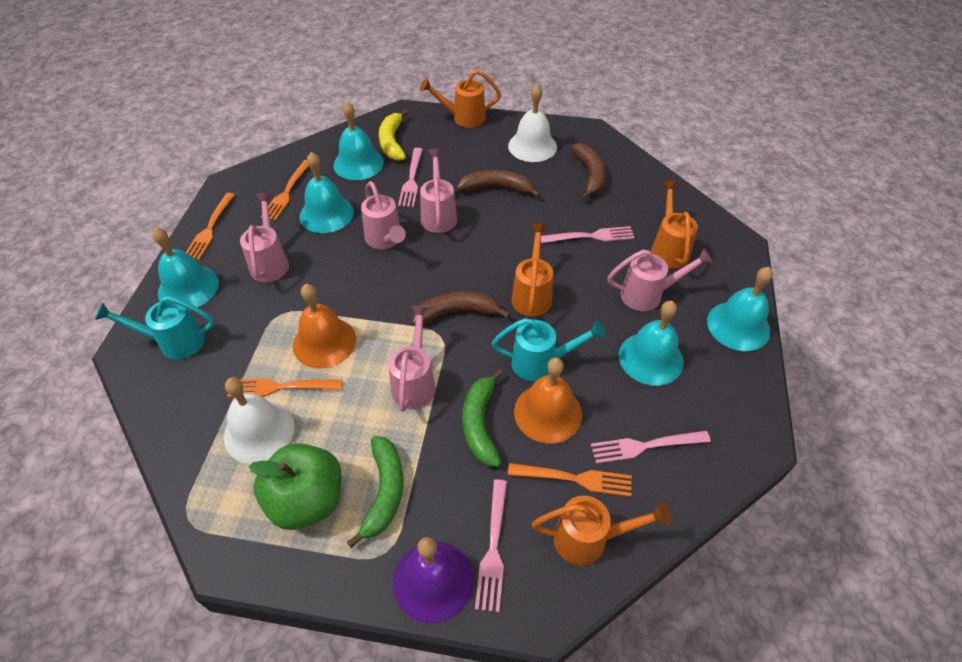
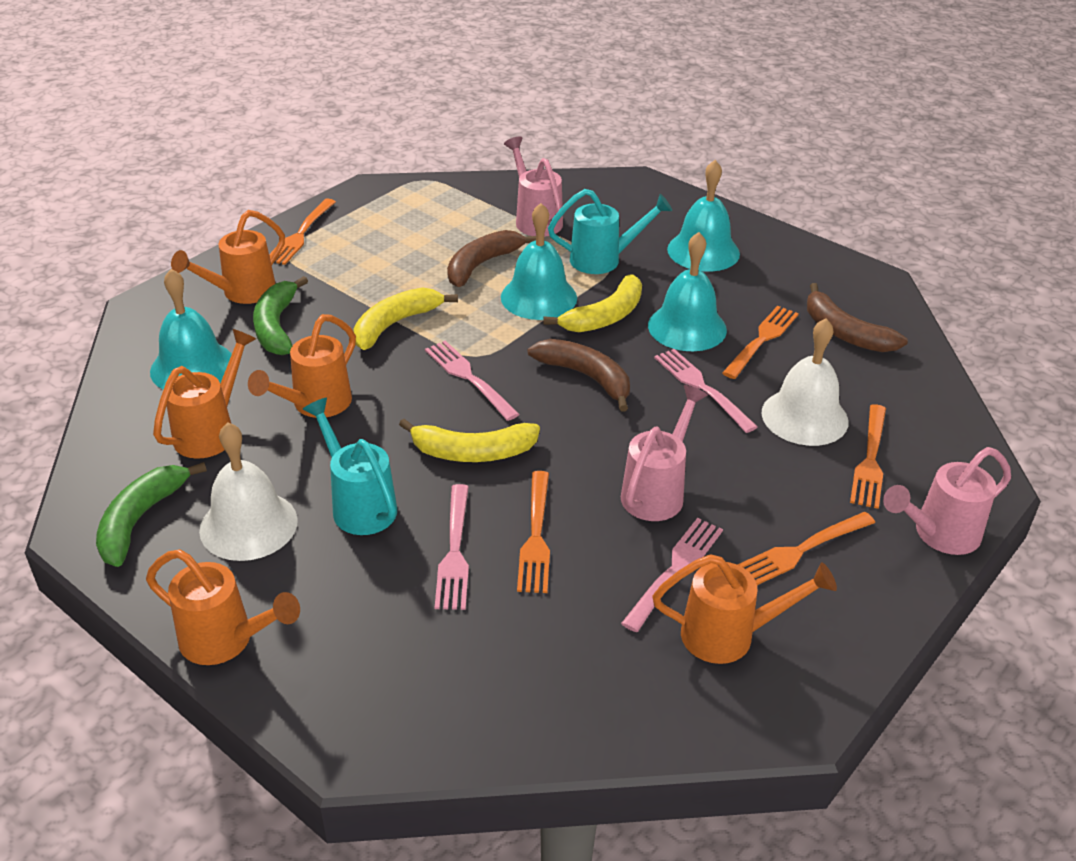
green apple: 1 -> 0
orange bell: 2 -> 0
orange fork: 4 -> 5
orange watering can: 4 -> 5
pink watering can: 5 -> 3
purple bell: 1 -> 0
turquoise bell: 5 -> 4
yellow banana: 1 -> 3

